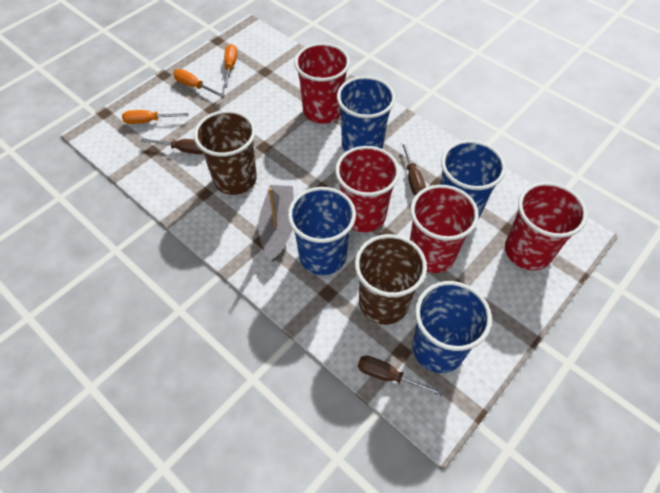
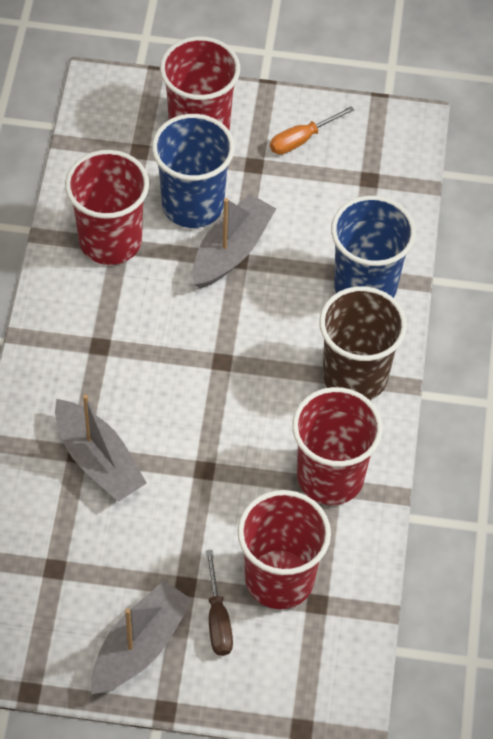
blue cup: 4 -> 2
brown cup: 2 -> 1
brown screwdriver: 3 -> 1
grey boat: 1 -> 3
orange screwdriver: 3 -> 1

